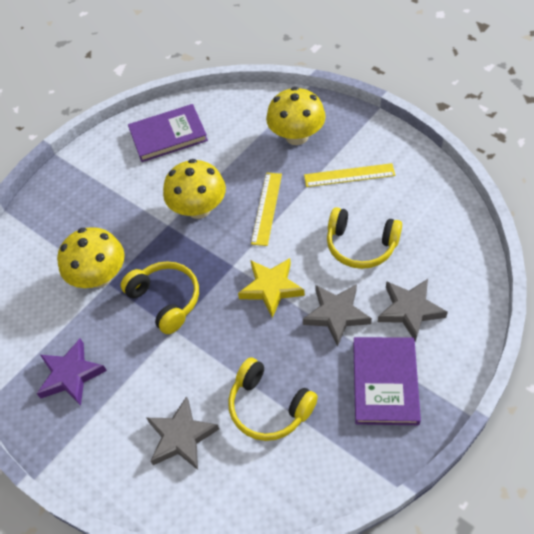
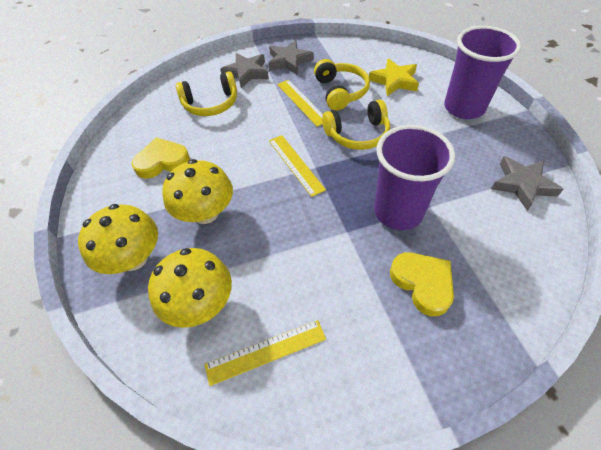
purple book: 2 -> 0
purple cup: 0 -> 2
purple star: 1 -> 0
yellow heart: 0 -> 2
yellow ruler: 2 -> 3

